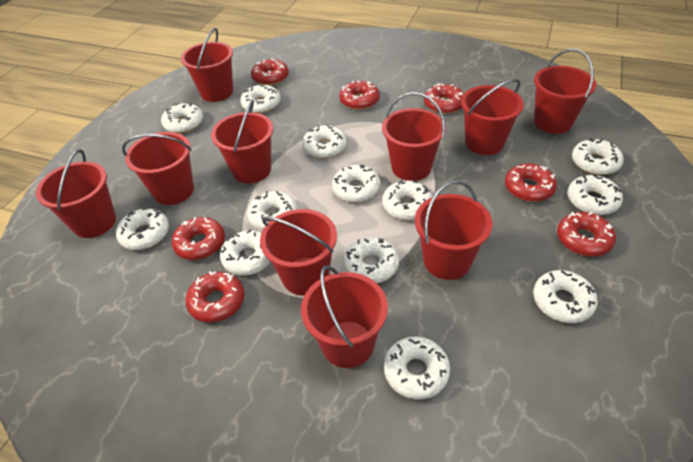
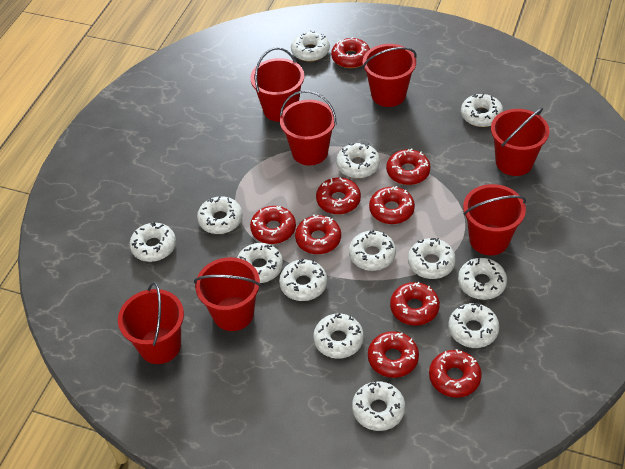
red bucket: 10 -> 7
red donut: 7 -> 9

